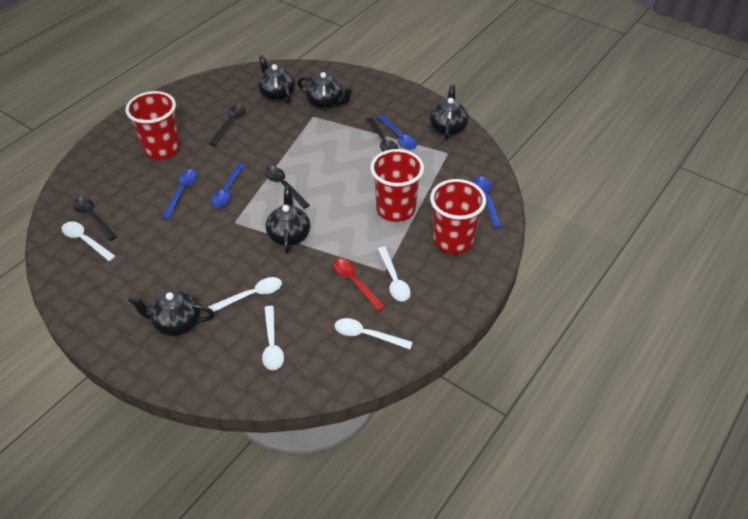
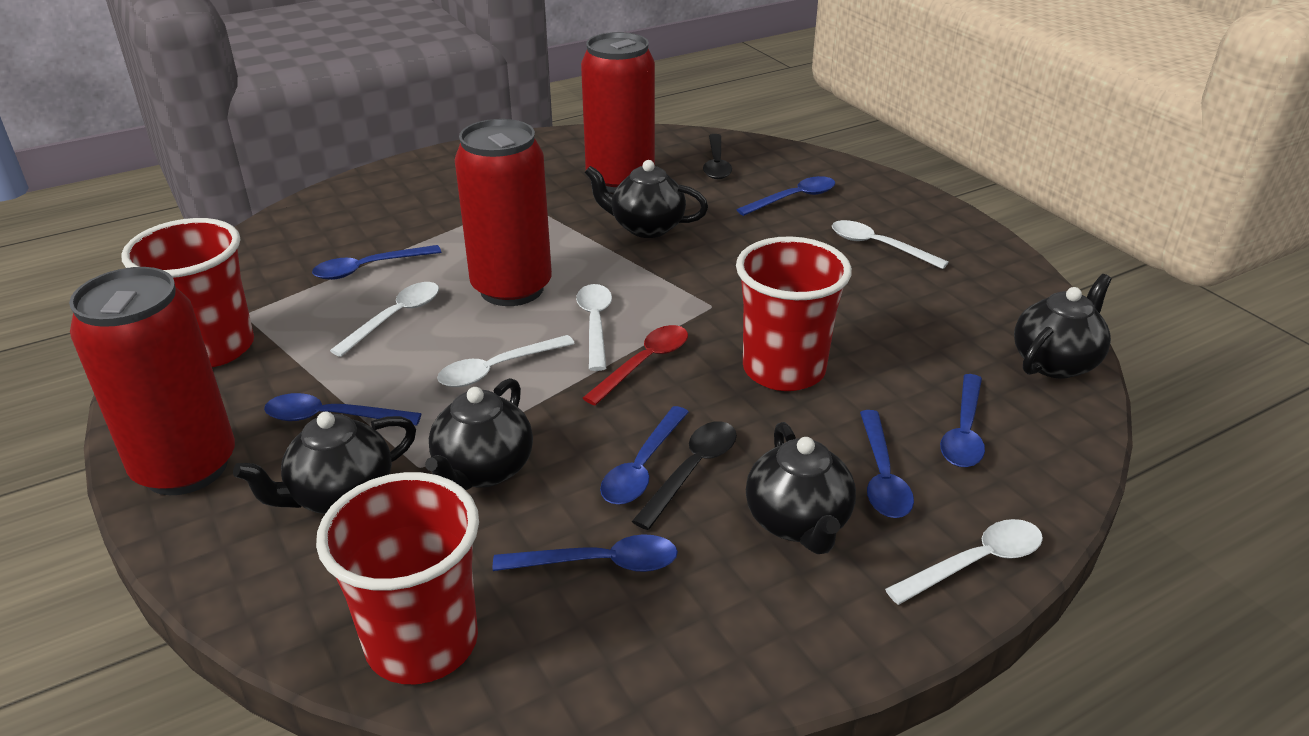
black spoon: 4 -> 2
blue spoon: 4 -> 7
red can: 0 -> 3

